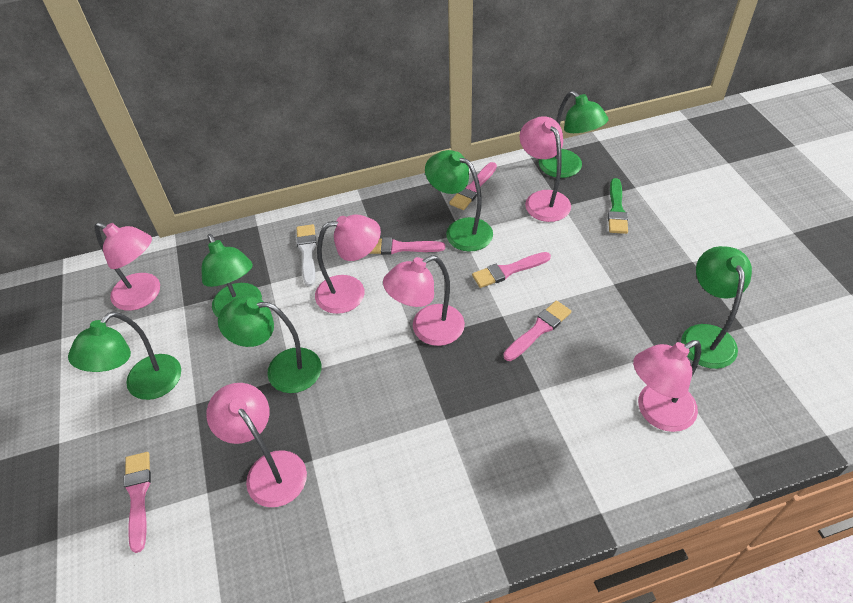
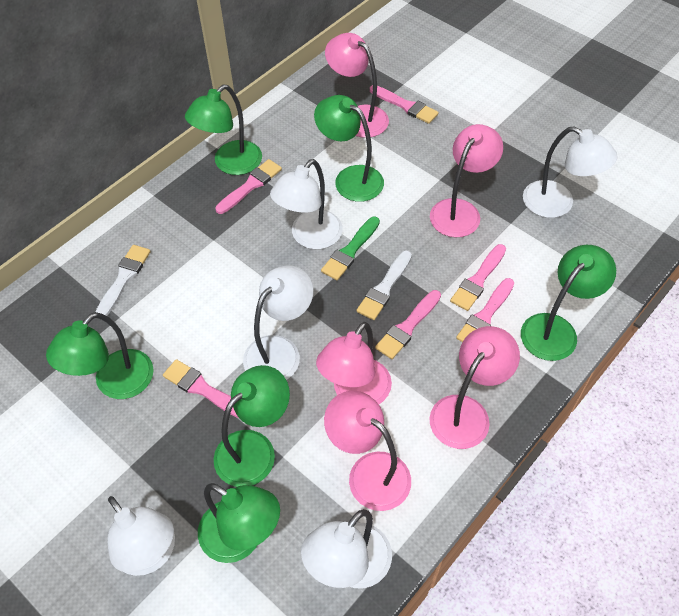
pink brush: 5 -> 6
pink lamp: 6 -> 5
white brush: 1 -> 2
white lamp: 0 -> 5

